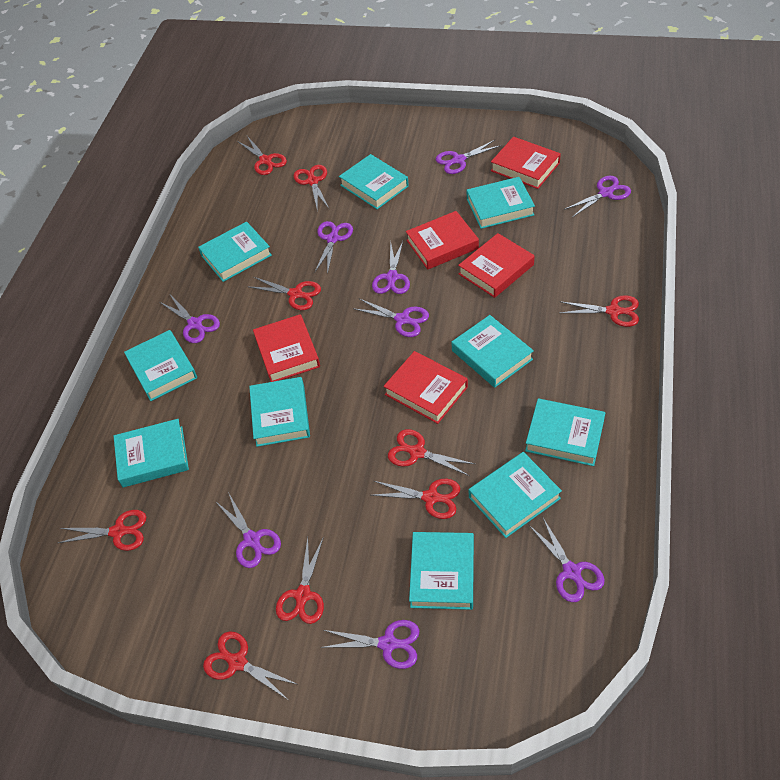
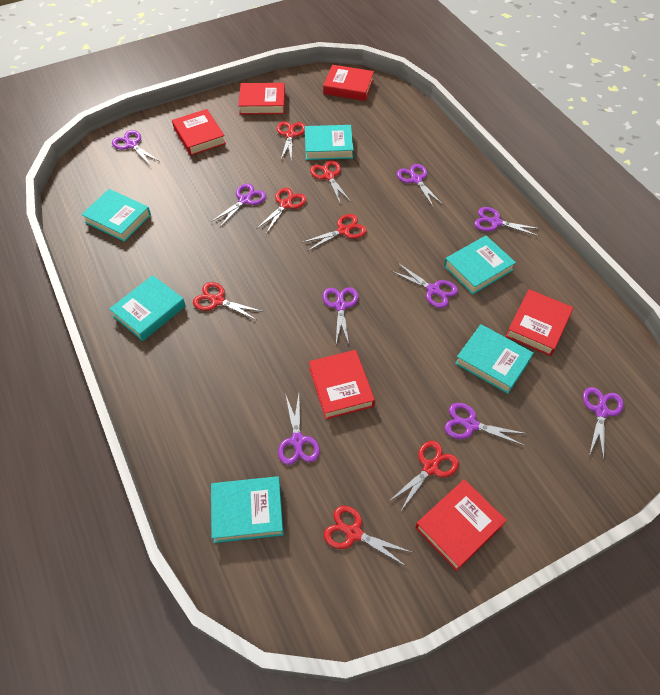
red book: 5 -> 6
red scissors: 9 -> 7
turquoise book: 10 -> 6

